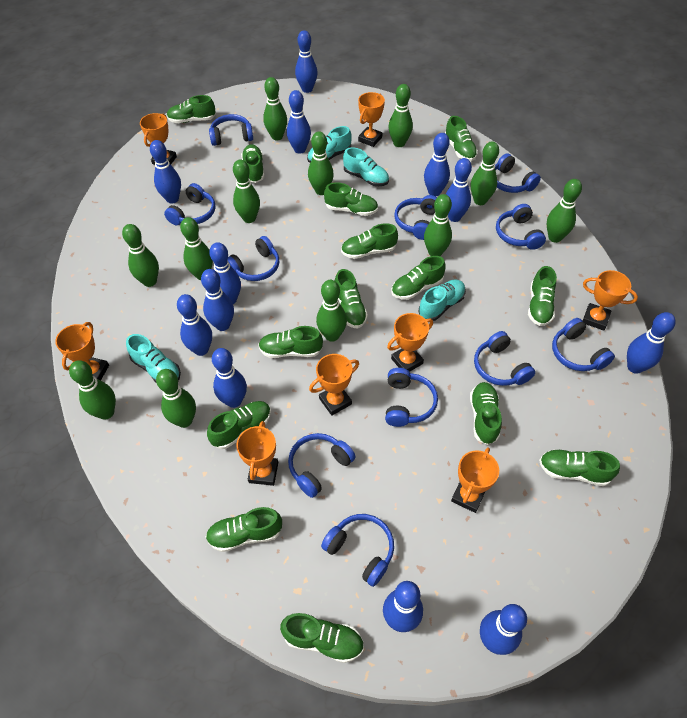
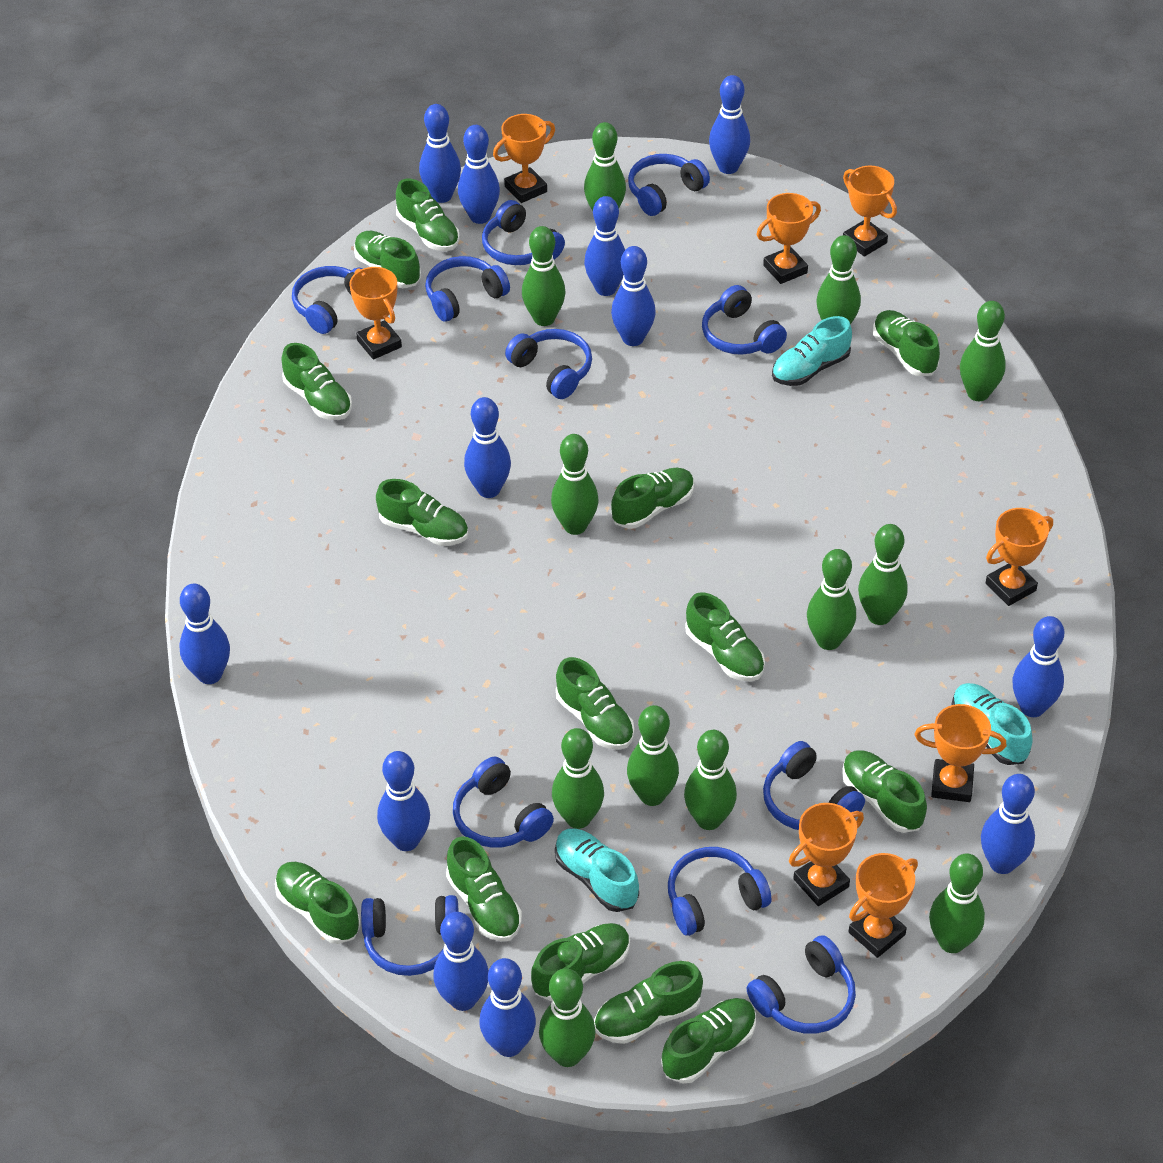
turquoise shoe: 4 -> 3

